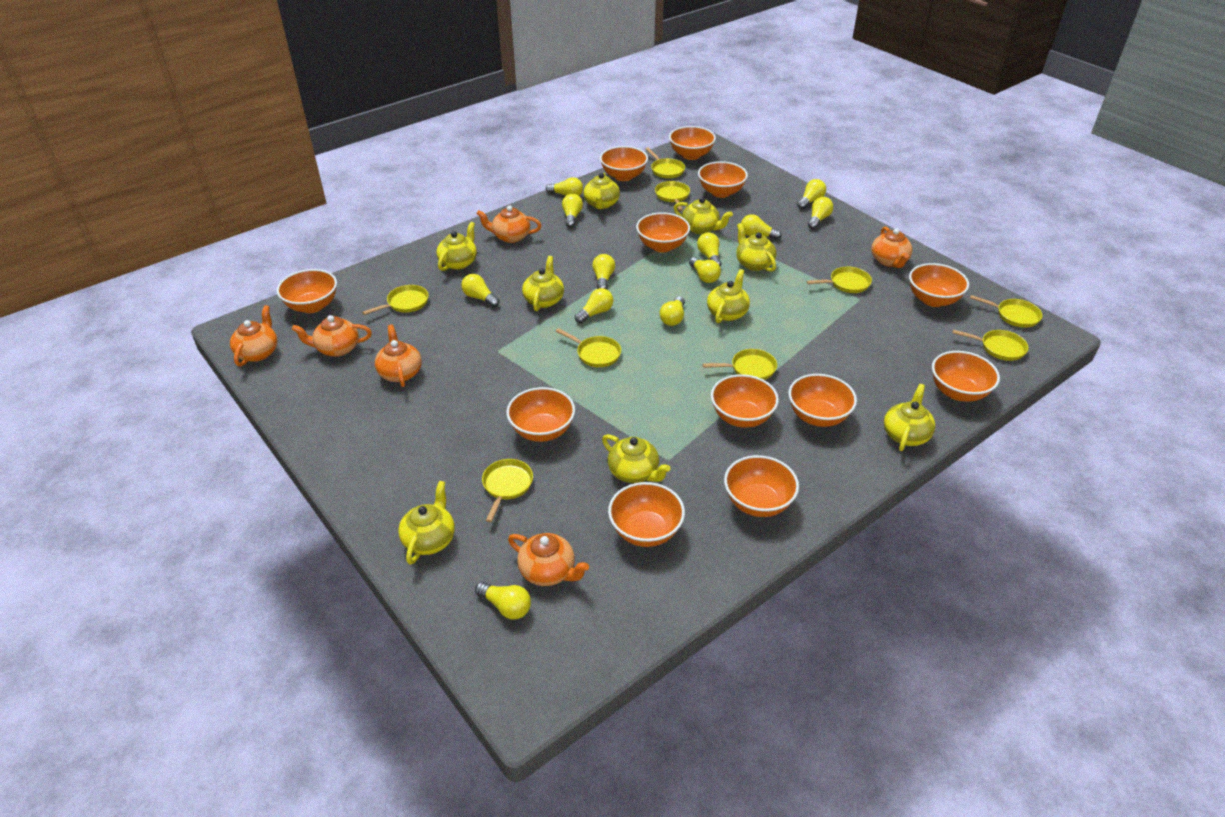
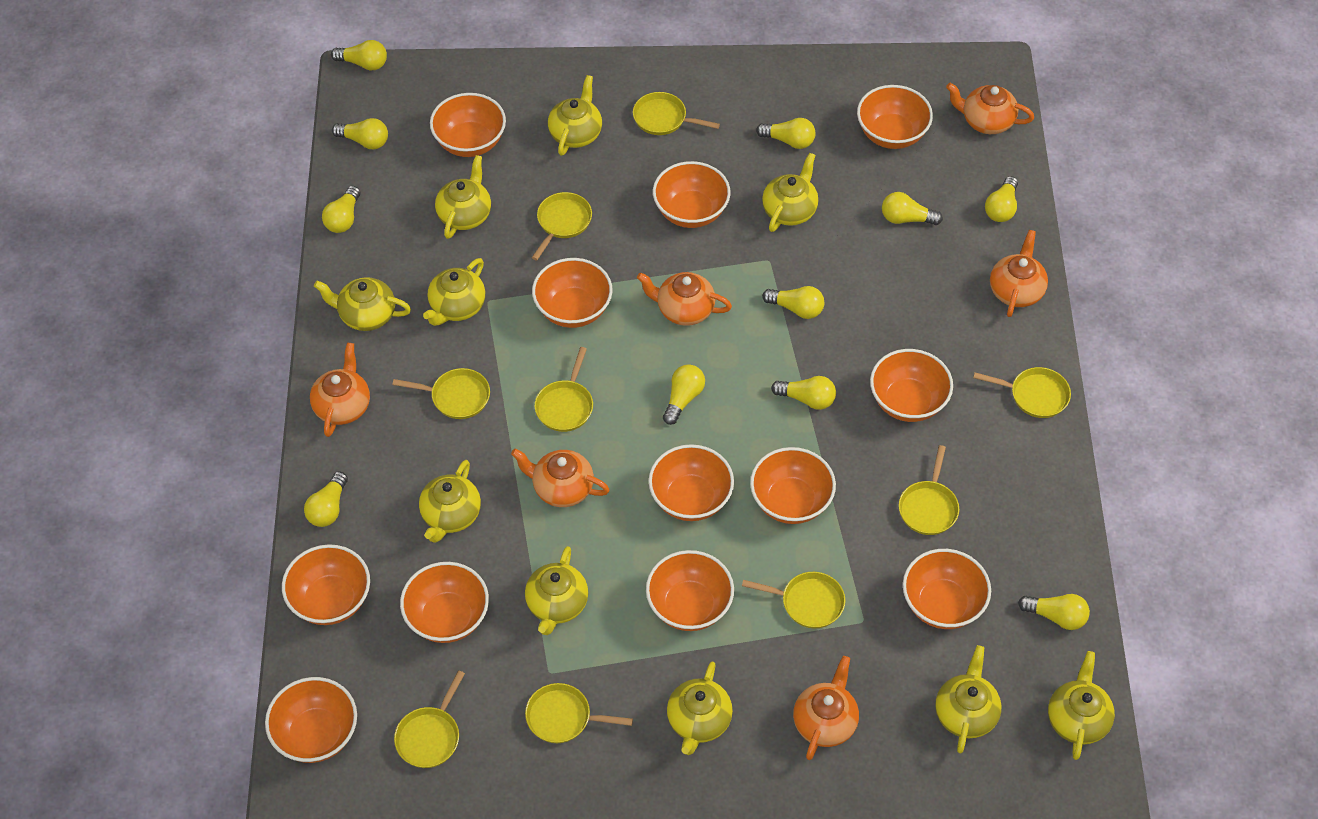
yellow light bulb: 12 -> 11
yellow teapot: 9 -> 10

